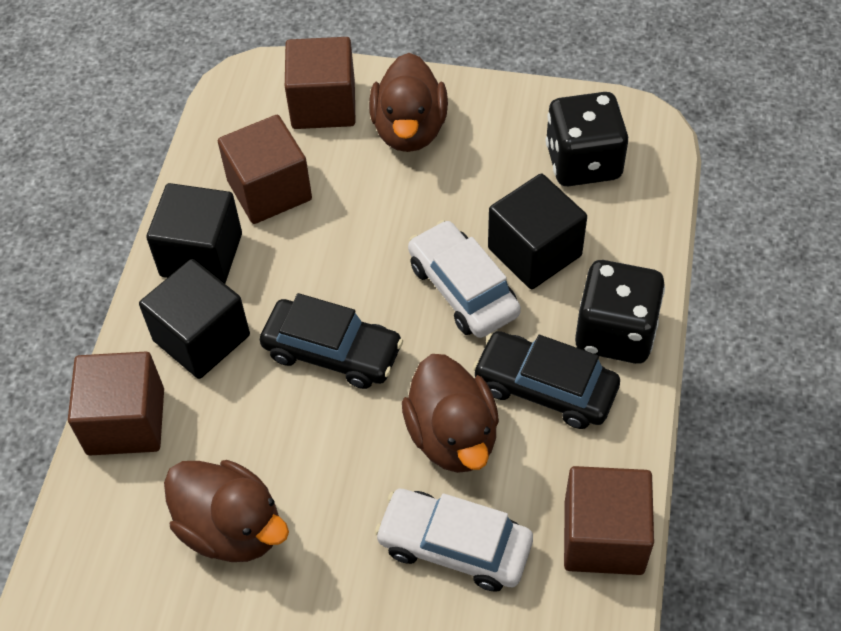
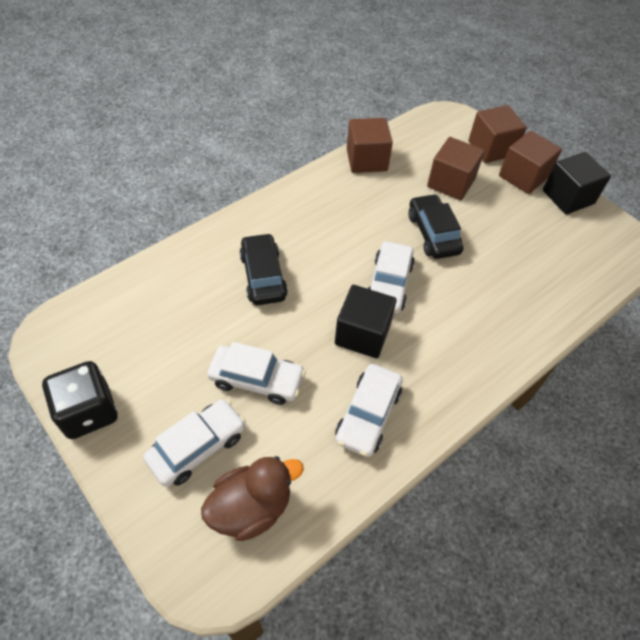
black cube: 3 -> 2
black dice: 2 -> 1
brown duck: 3 -> 1
white car: 2 -> 4

